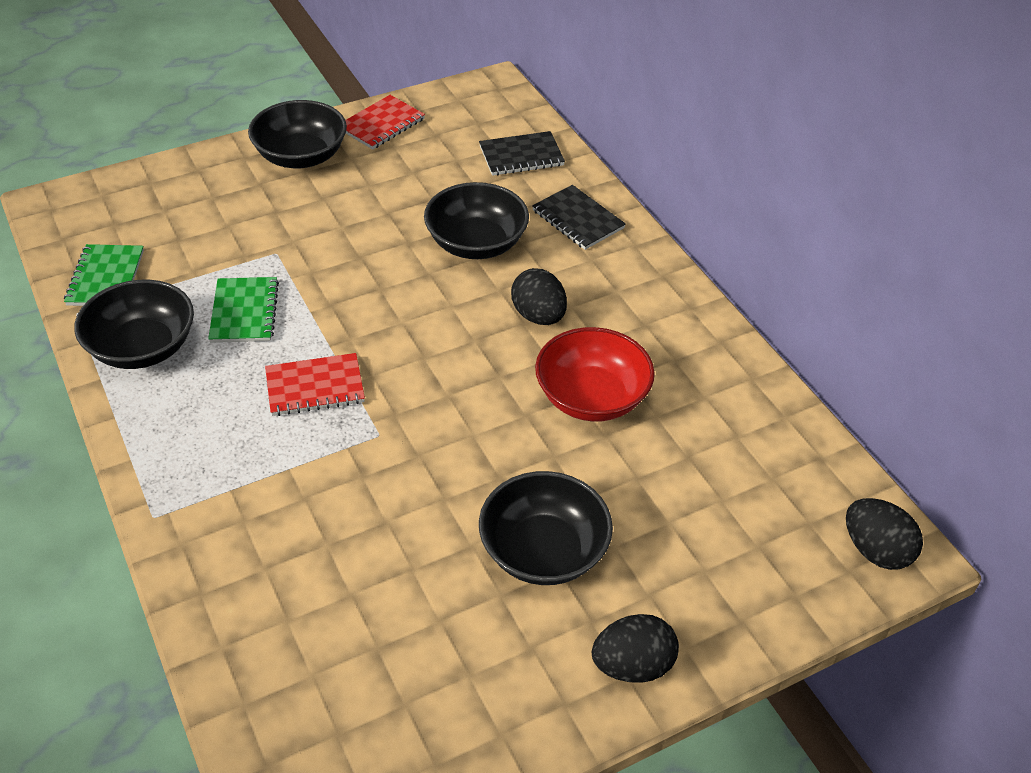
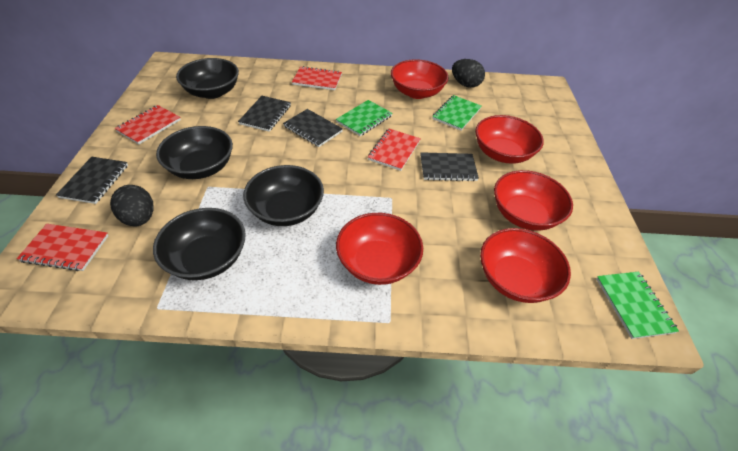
black egg: 3 -> 2
black notebook: 2 -> 4
green notebook: 2 -> 3
red bowl: 1 -> 5
red notebook: 2 -> 4

